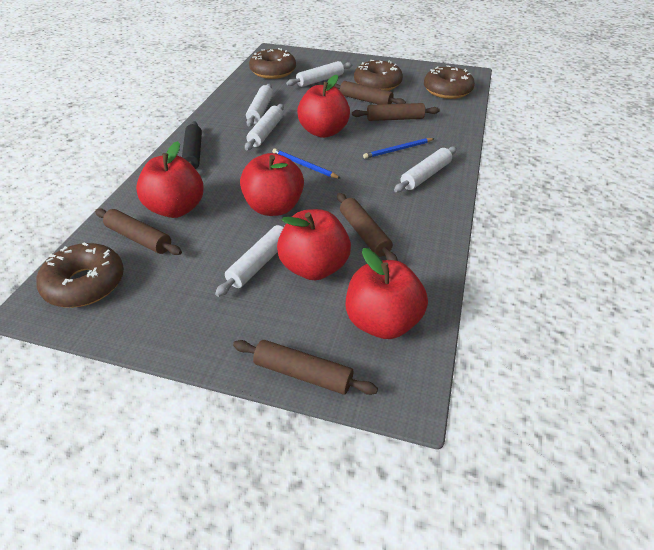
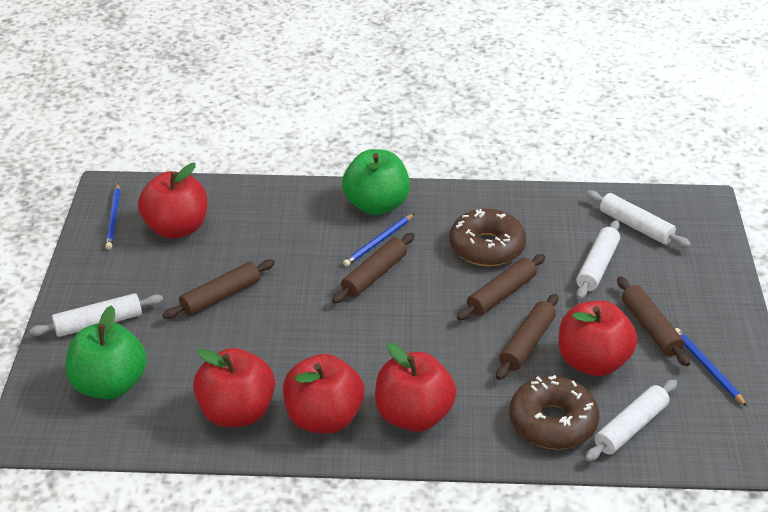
black rolling pin: 1 -> 0
blue pencil: 2 -> 3
brown donut: 4 -> 2
green apple: 0 -> 2
white rolling pin: 5 -> 4

